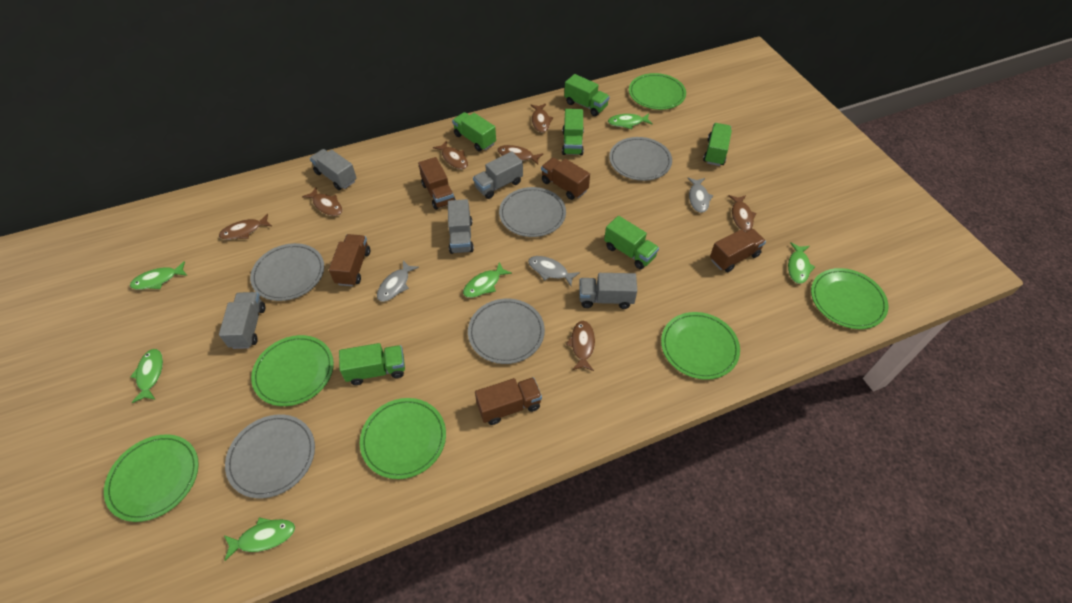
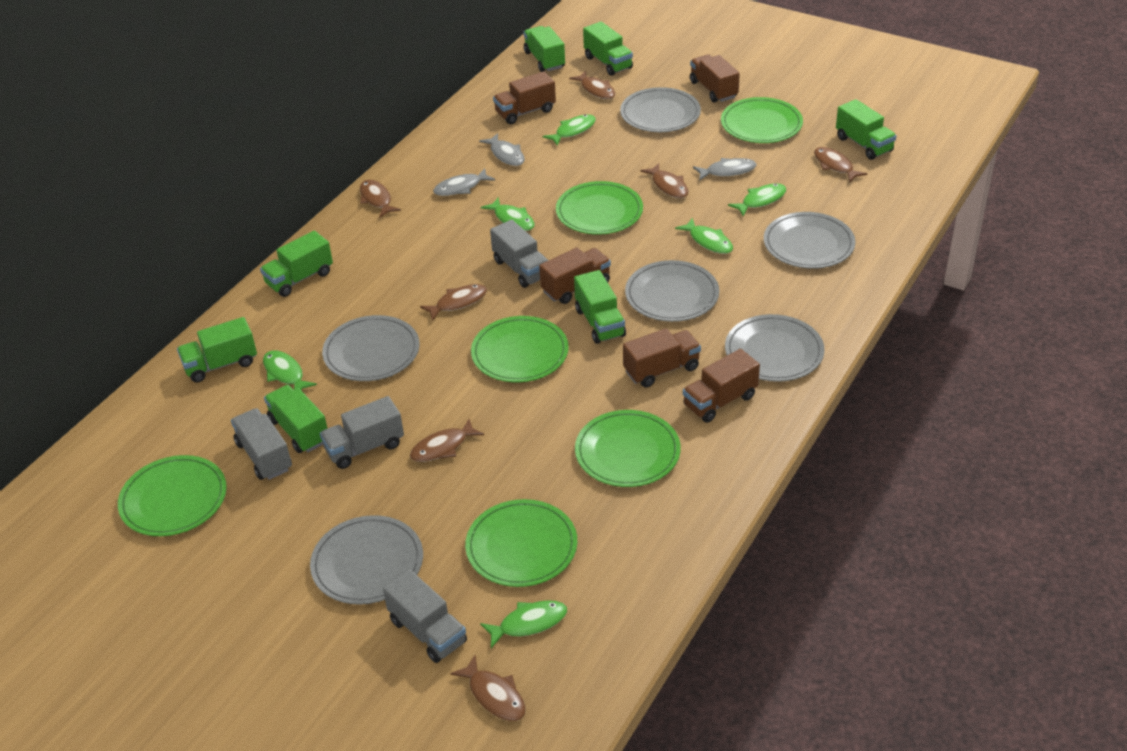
green truck: 6 -> 7
grey plate: 5 -> 6
grey truck: 5 -> 4

